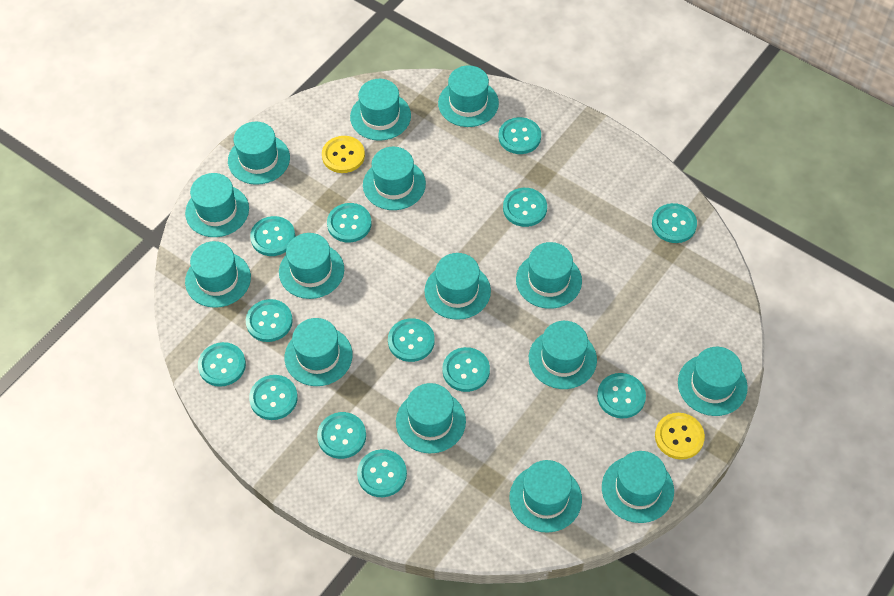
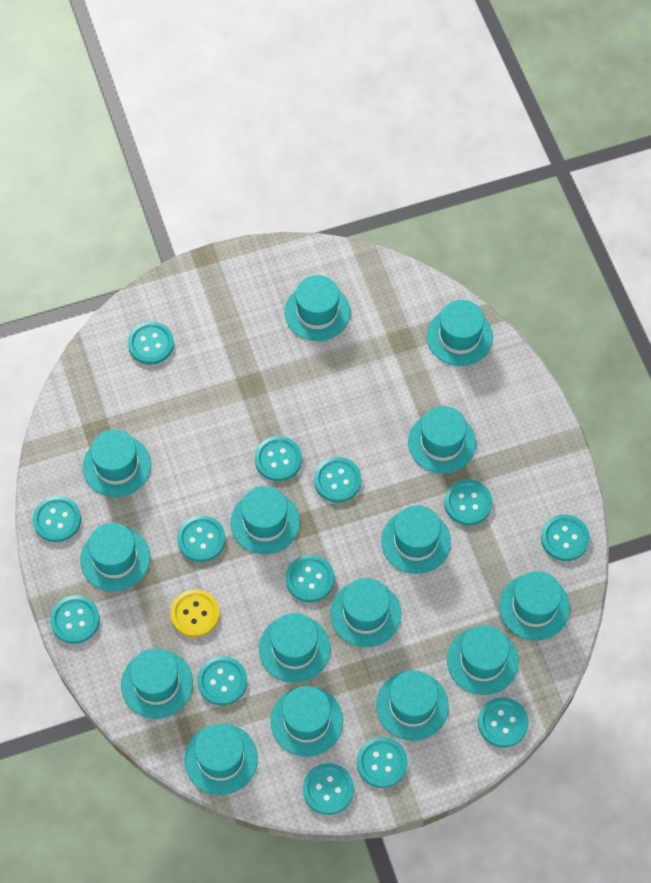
yellow button: 2 -> 1

